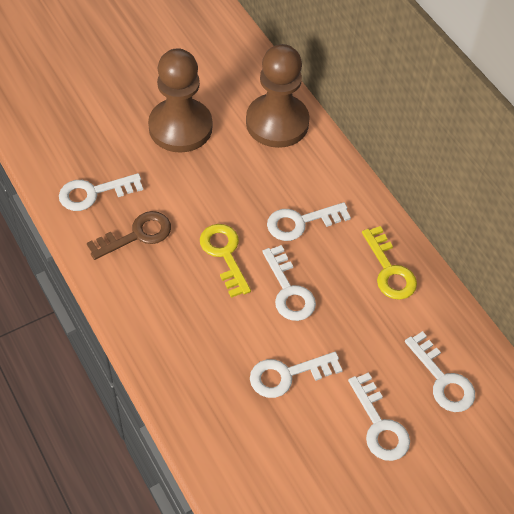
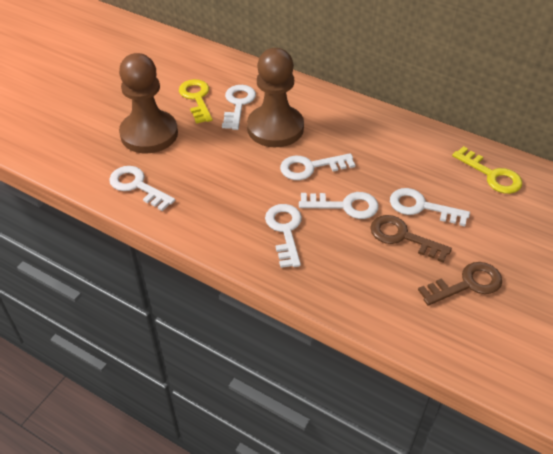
brown key: 1 -> 2

